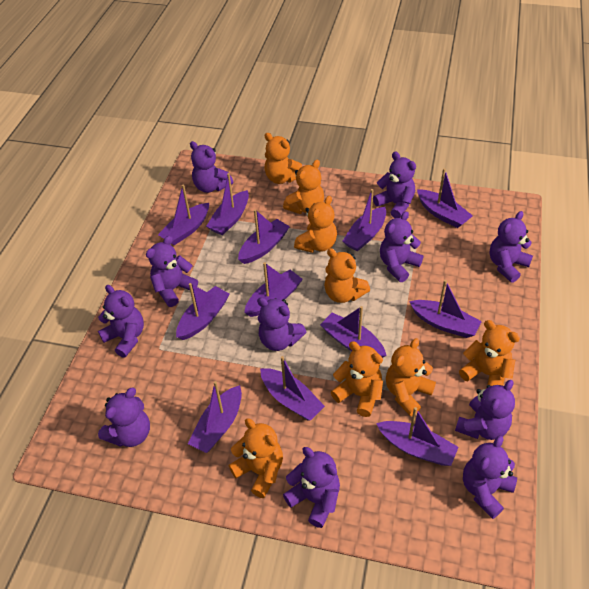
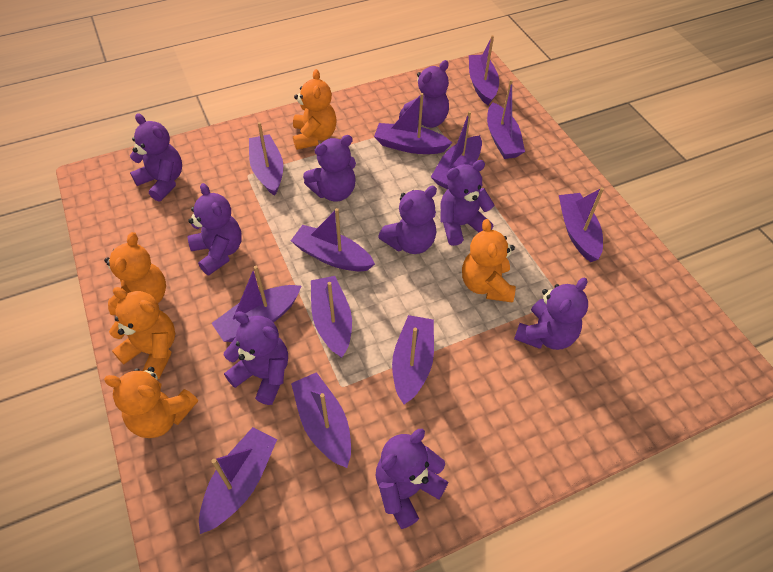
orange teddy bear: 8 -> 5
purple teddy bear: 11 -> 9

